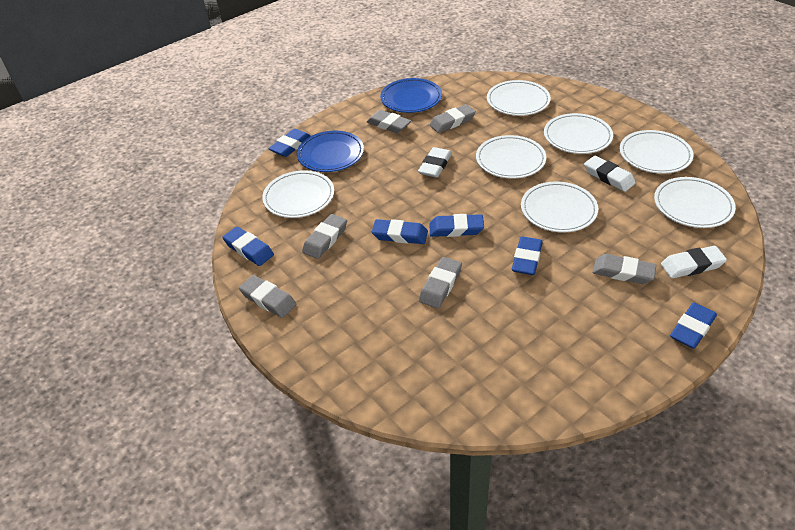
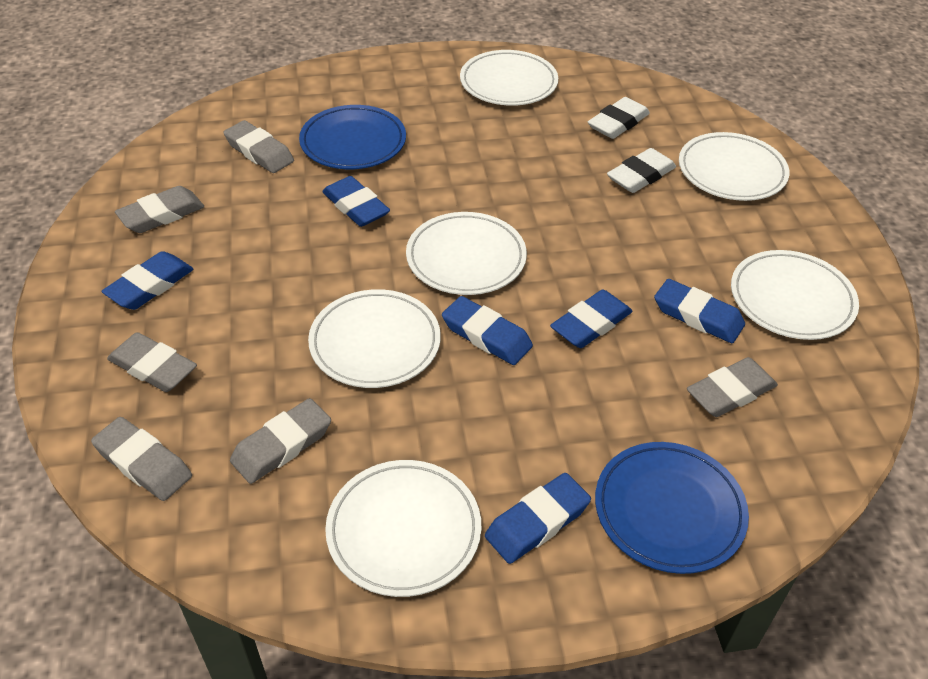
white eraser: 3 -> 2
white plate: 7 -> 6

